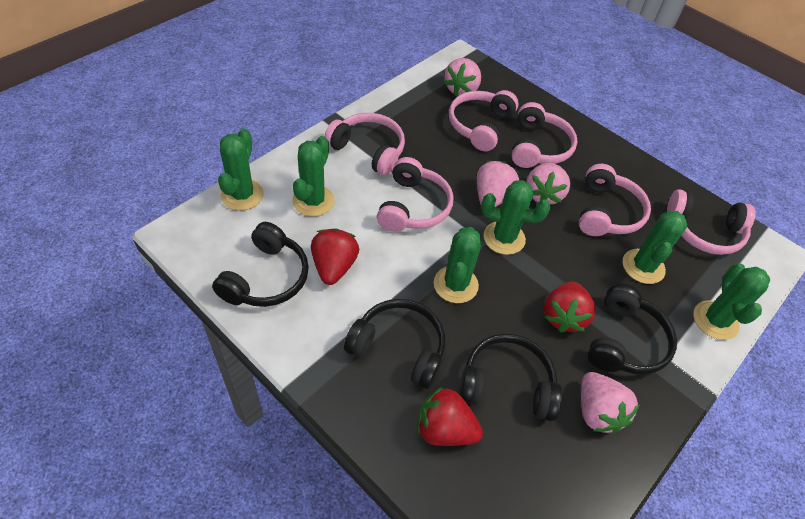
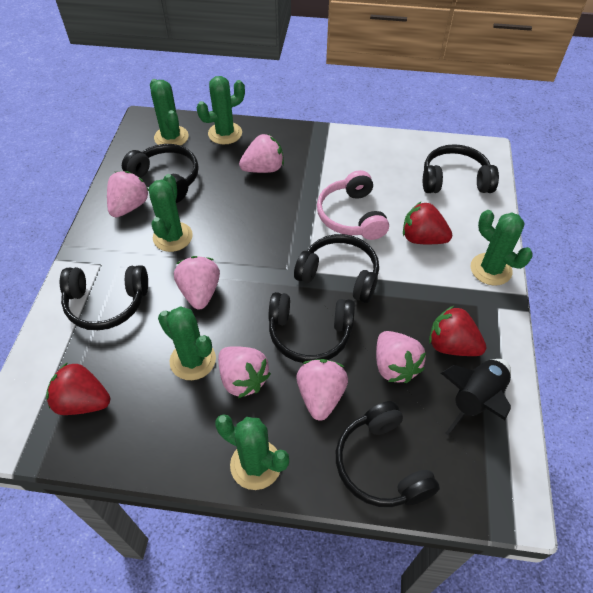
black headphones: 4 -> 6
black rocket: 0 -> 1
pink headphones: 6 -> 1
pink strawberry: 4 -> 6

